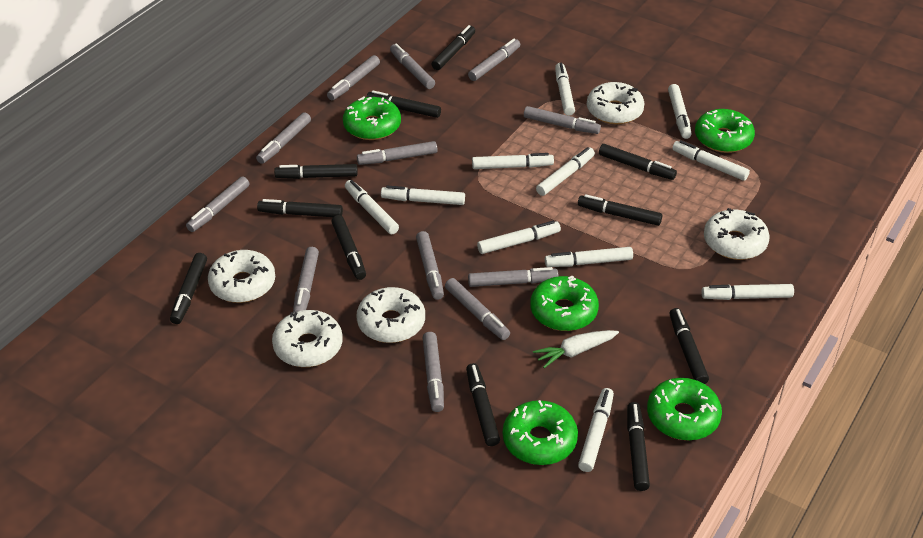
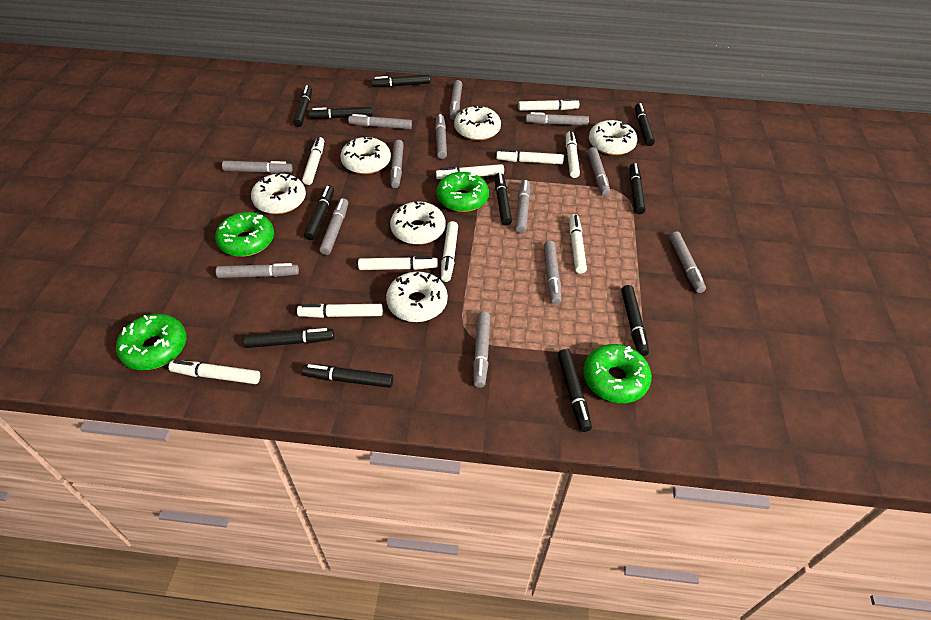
green donut: 5 -> 4
grey marker: 12 -> 13
white carrot: 1 -> 0
white donut: 5 -> 6
white marker: 11 -> 10

